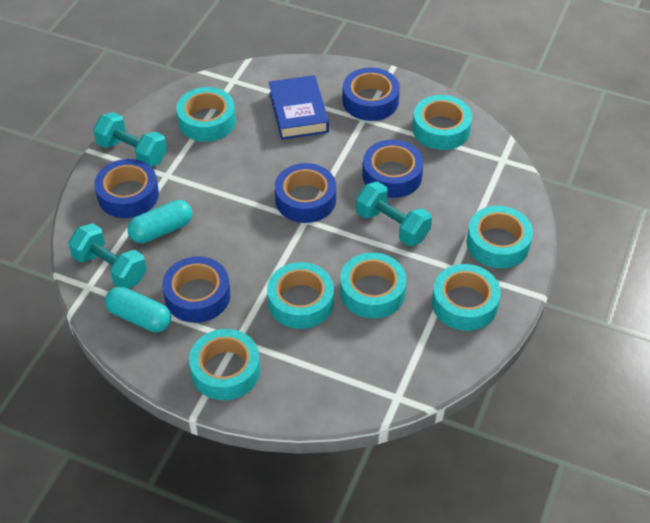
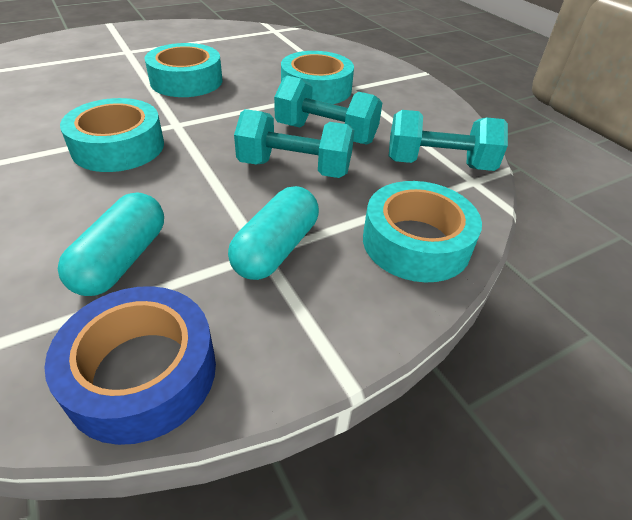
blue book: 1 -> 0
blue tape: 5 -> 1
turquoise tape: 7 -> 4

